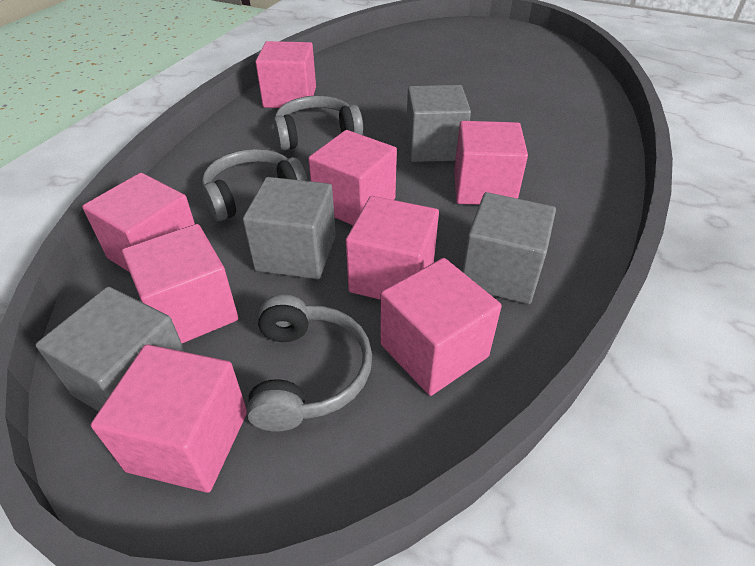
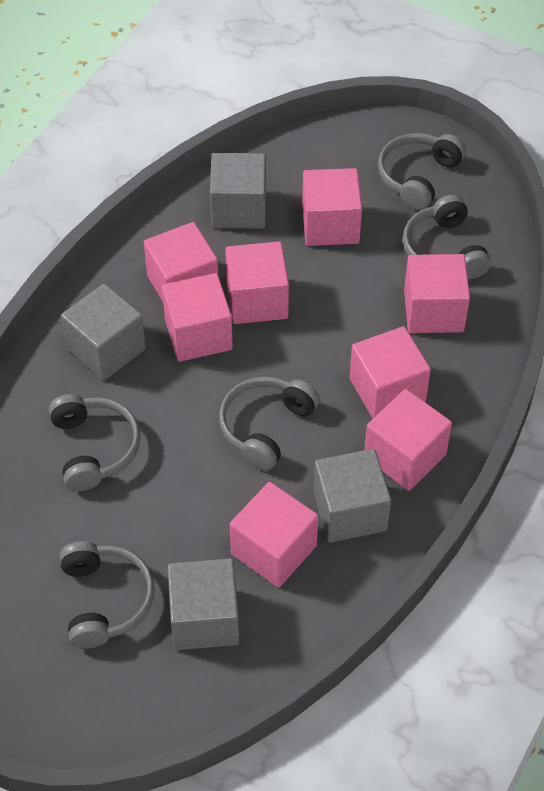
grey headphones: 3 -> 5

